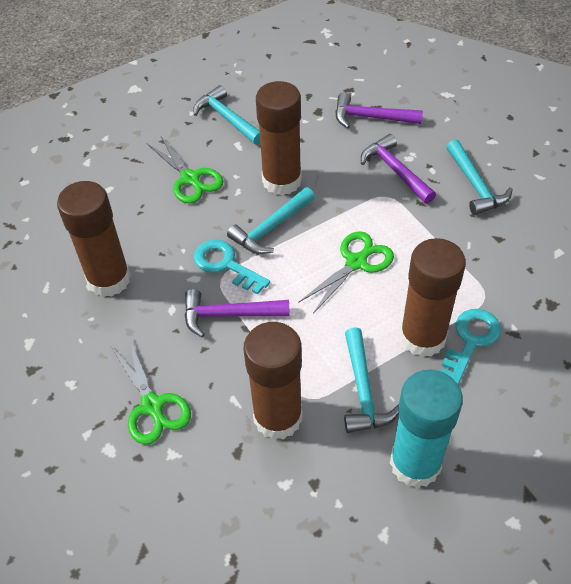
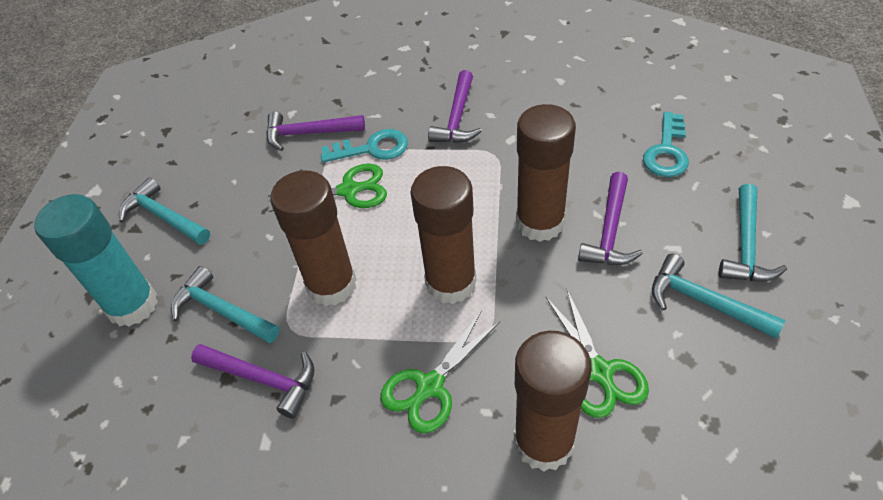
purple hammer: 3 -> 4

